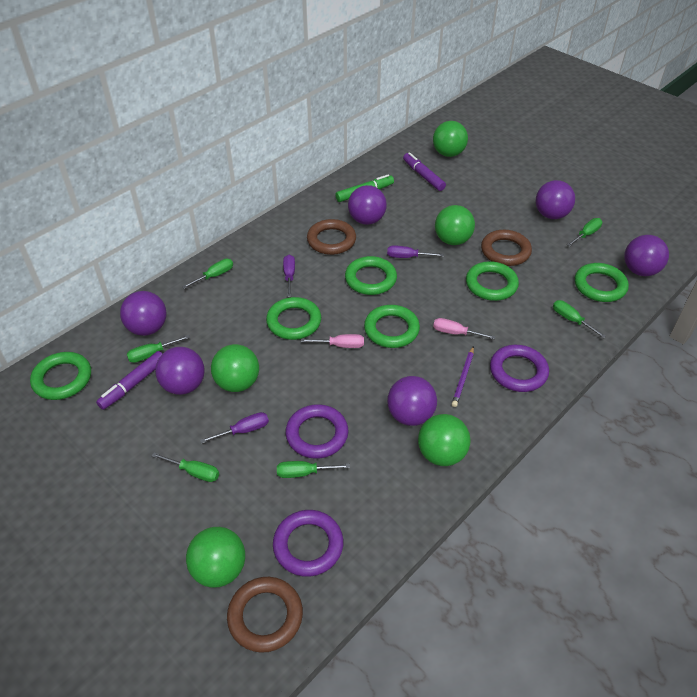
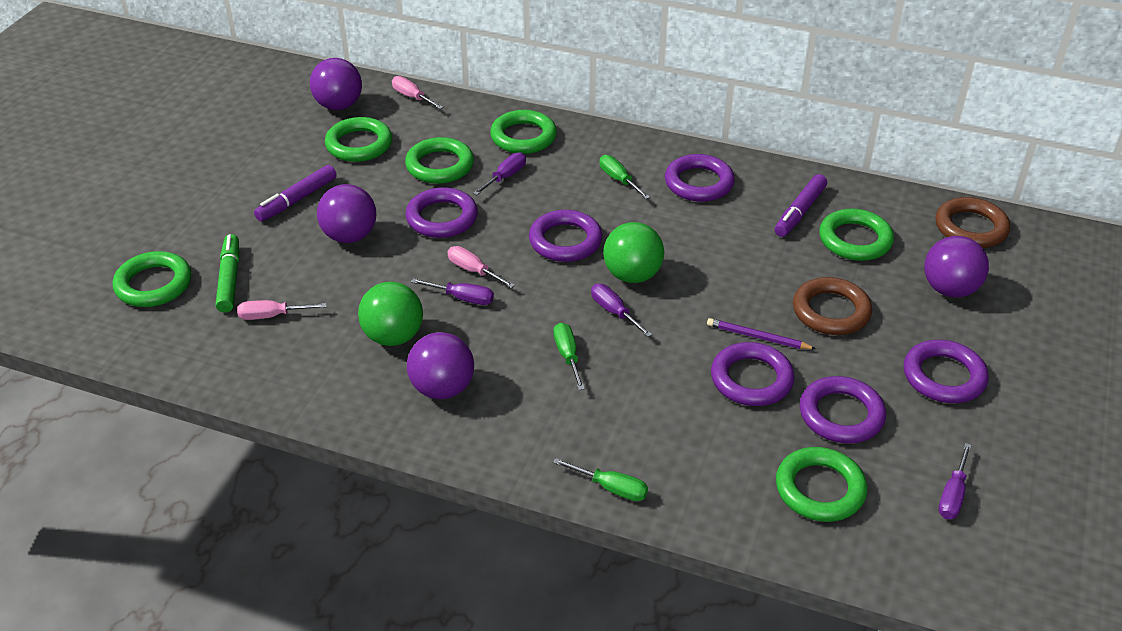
brown ring: 3 -> 2
green ball: 5 -> 2
green screwdriver: 6 -> 3
pink screwdriver: 2 -> 3
purple ball: 6 -> 4
purple ring: 3 -> 6
purple screwdriver: 3 -> 4

